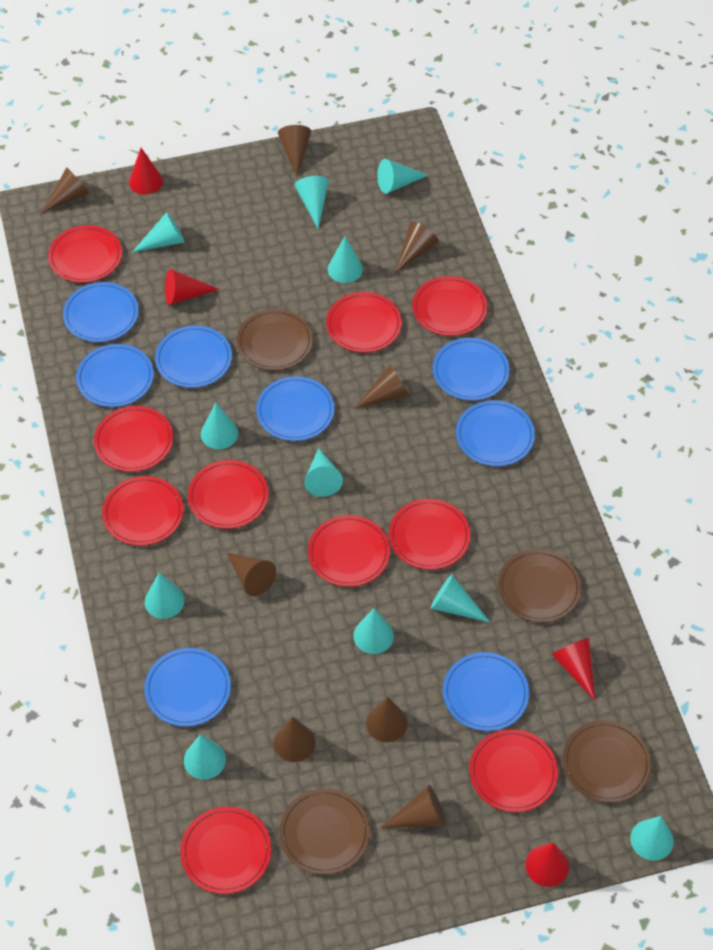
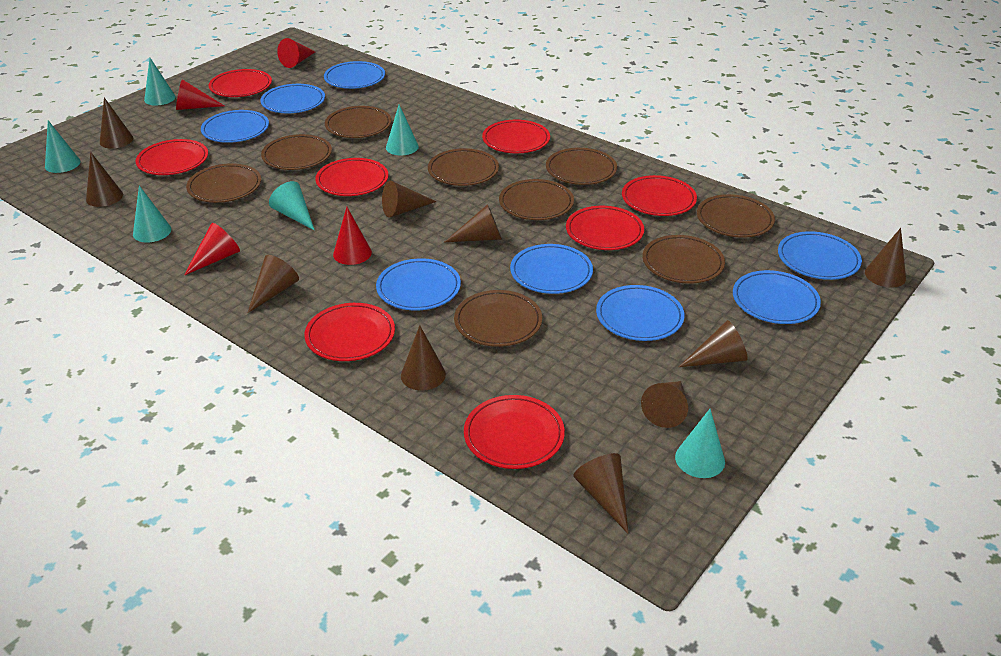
brown cone: 8 -> 10
brown plate: 4 -> 9
red plate: 10 -> 8
turquoise cone: 11 -> 6

